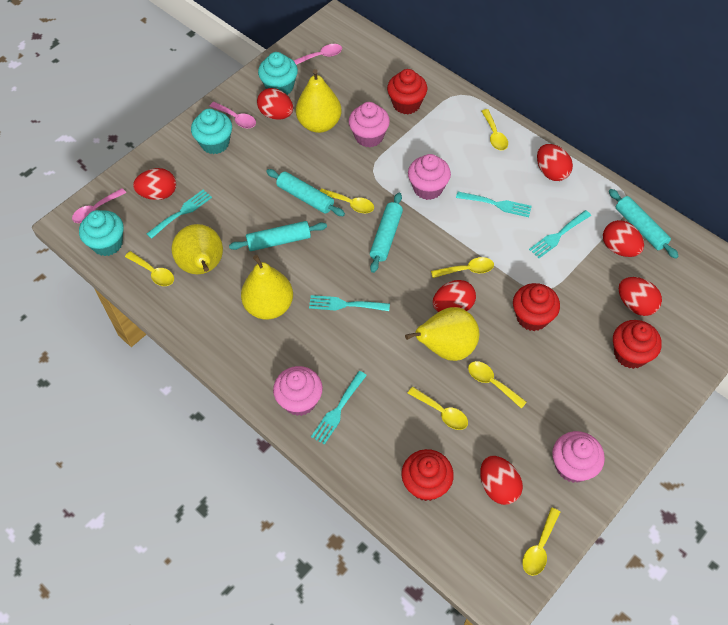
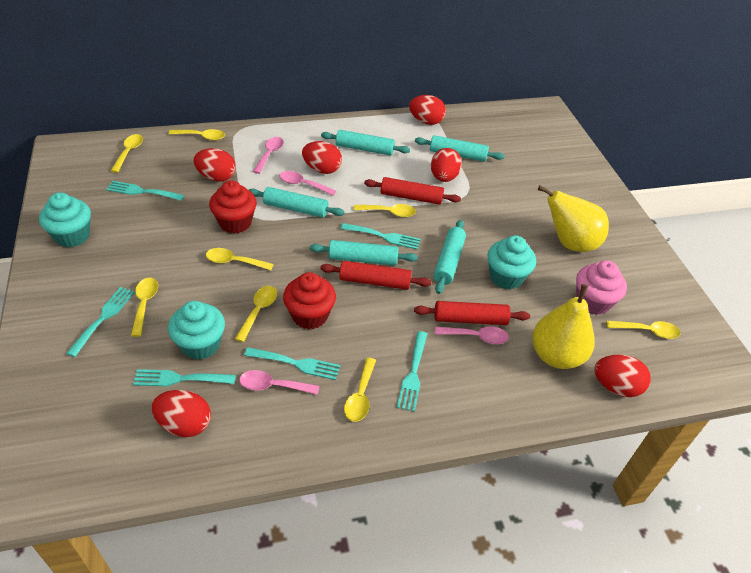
pink cupcake: 4 -> 1
pink spoon: 3 -> 4
red cupcake: 4 -> 2
red egg: 7 -> 6
red rolling pin: 0 -> 3
turquoise fork: 5 -> 6
turquoise rolling pin: 4 -> 5
yellow pear: 4 -> 2
yellow spoon: 7 -> 8

